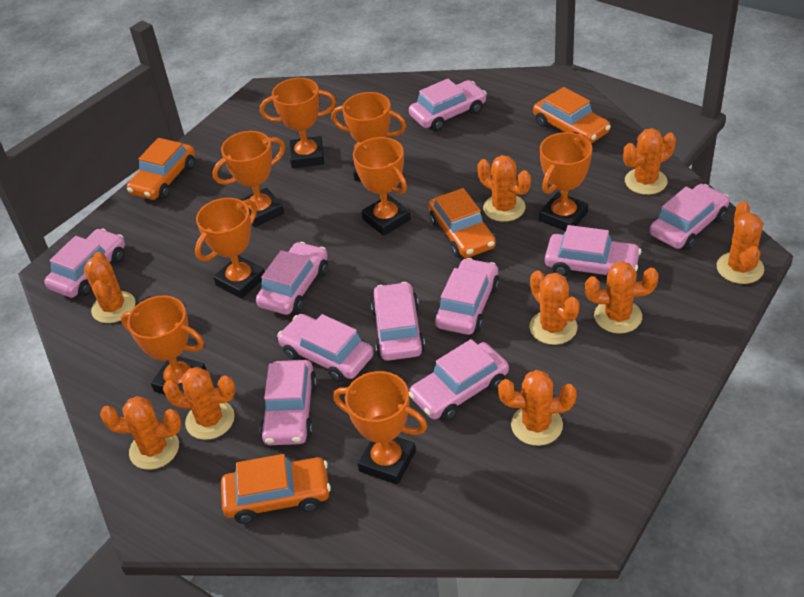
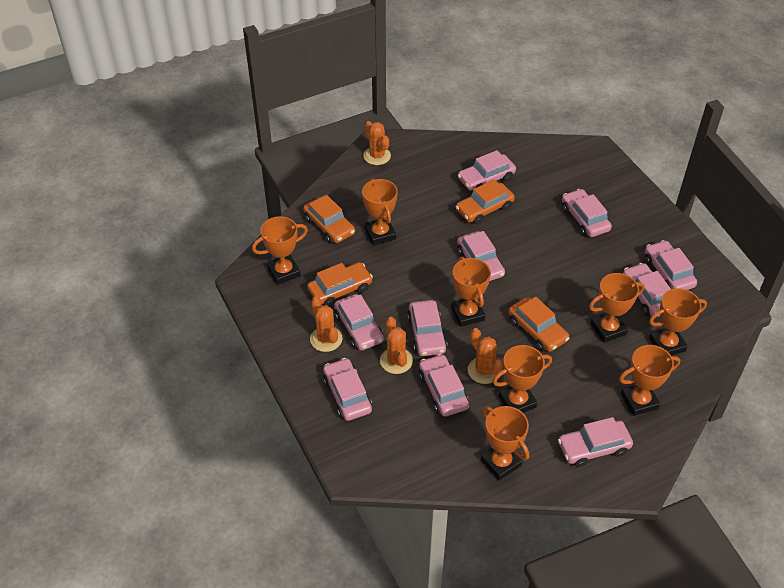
orange cactus: 9 -> 4

